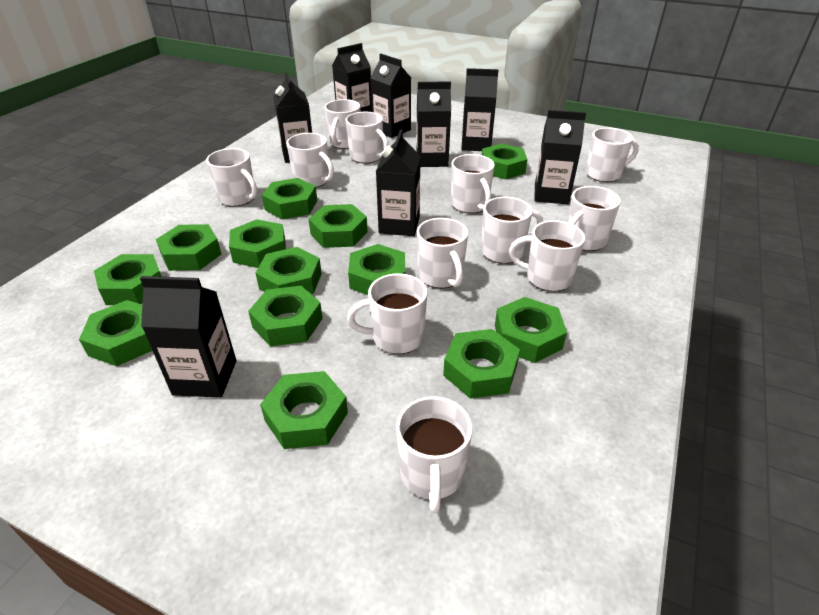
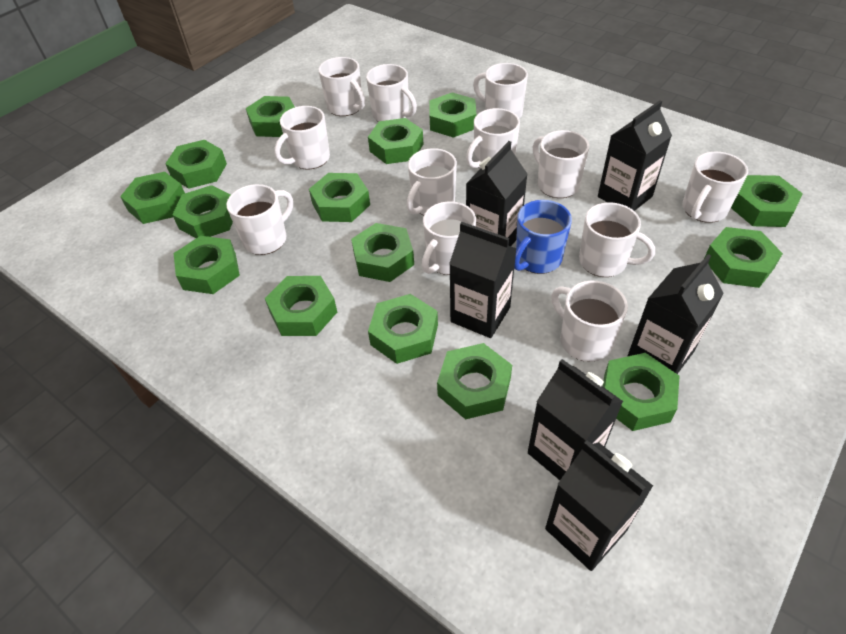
black carton: 8 -> 6
blue mug: 0 -> 1
green nut: 13 -> 15

